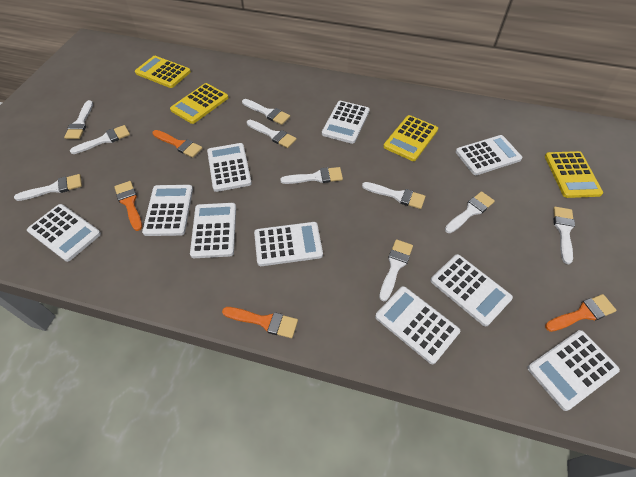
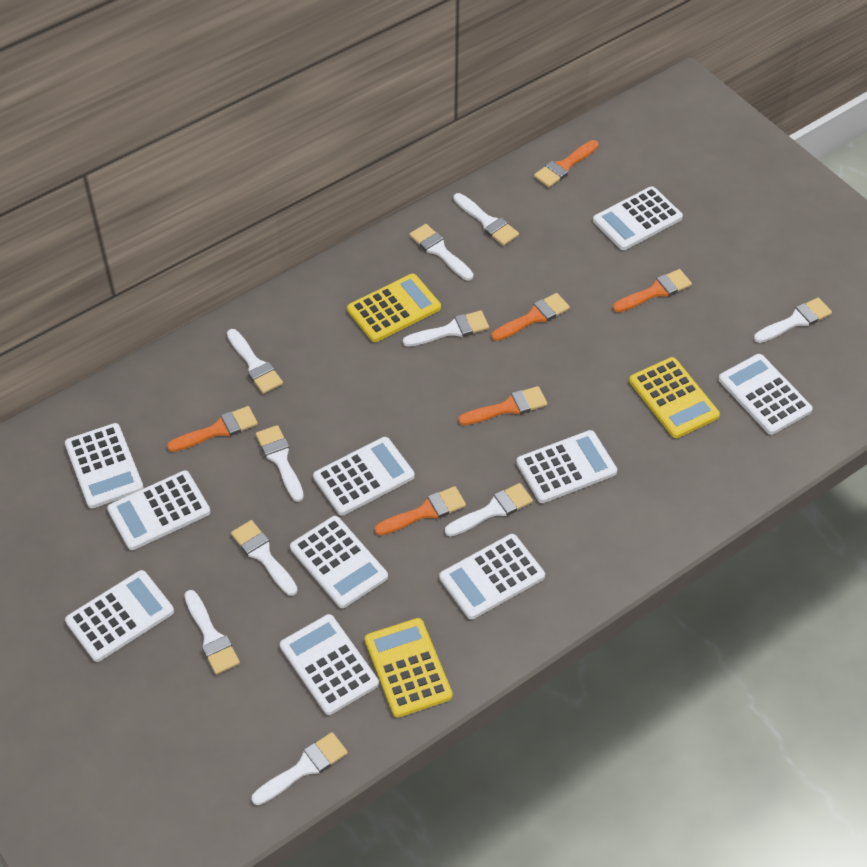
orange brush: 4 -> 6
yellow calculator: 4 -> 3

